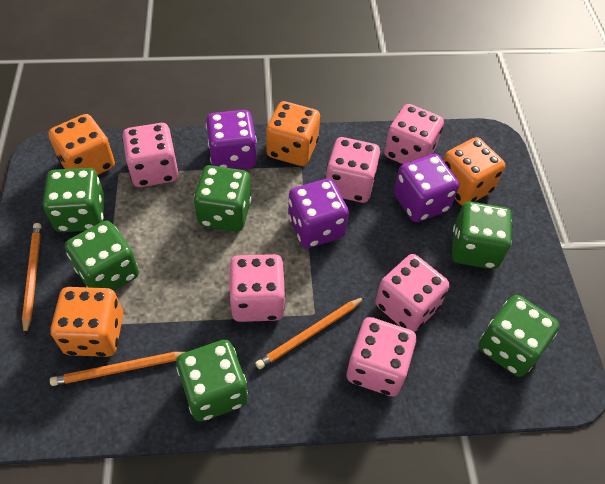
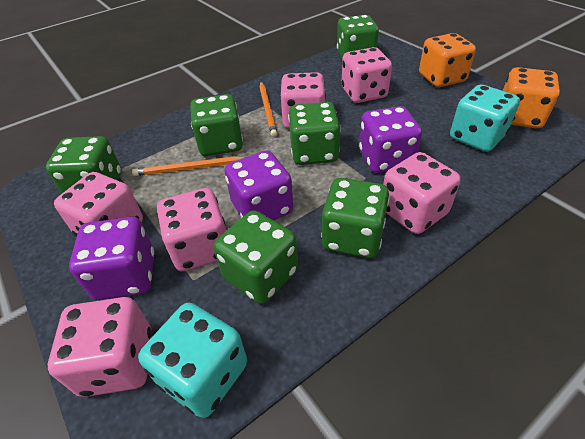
orange dice: 4 -> 2
orange pencil: 3 -> 2
turquoise dice: 0 -> 2

